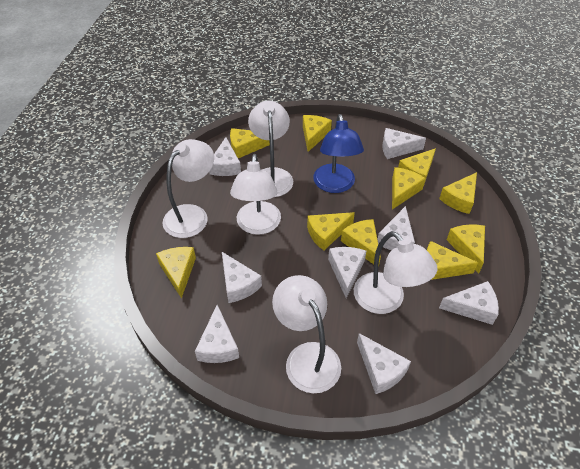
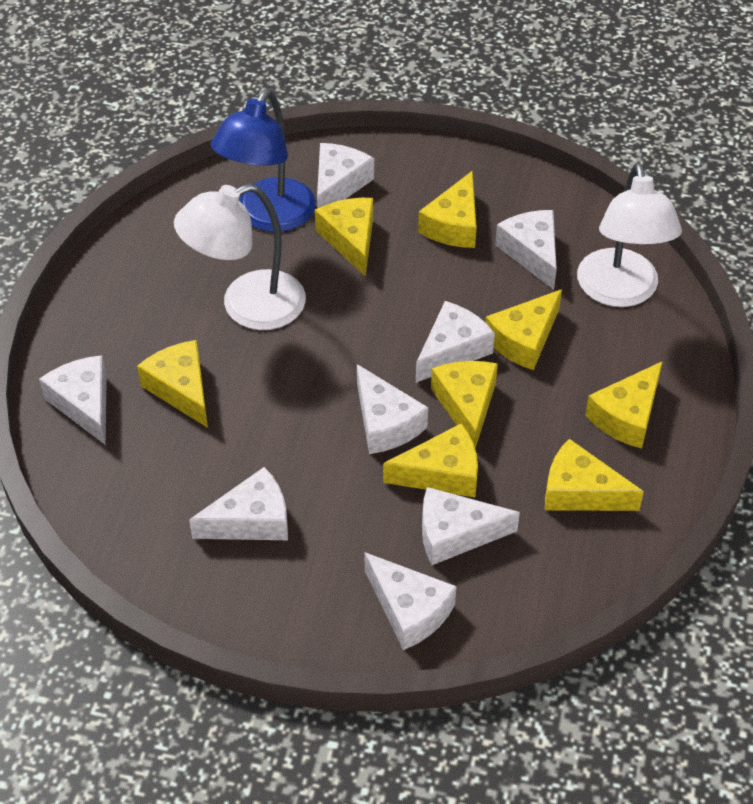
white lamp: 5 -> 2
yellow cheese: 10 -> 8

